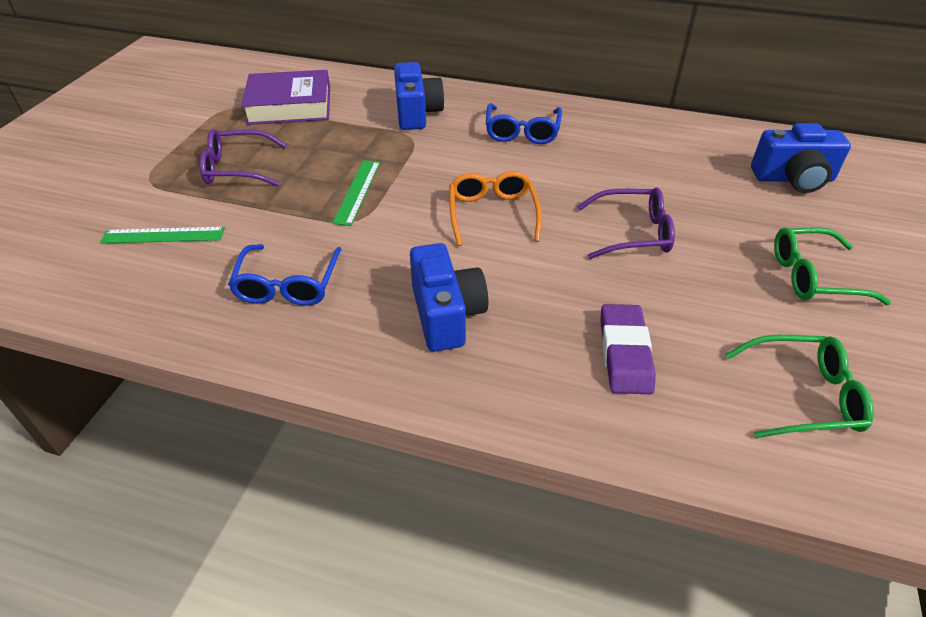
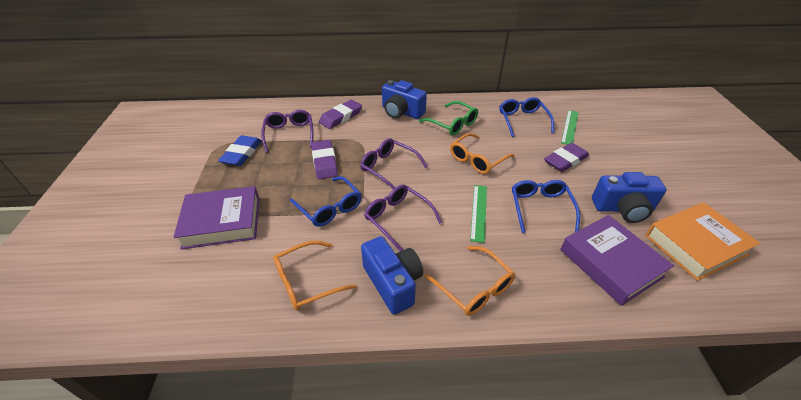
blue eraser: 0 -> 1
blue glasses: 2 -> 3
green glasses: 2 -> 1
orange book: 0 -> 1
orange glasses: 1 -> 3
purple book: 1 -> 2
purple eraser: 1 -> 3
purple glasses: 2 -> 3

